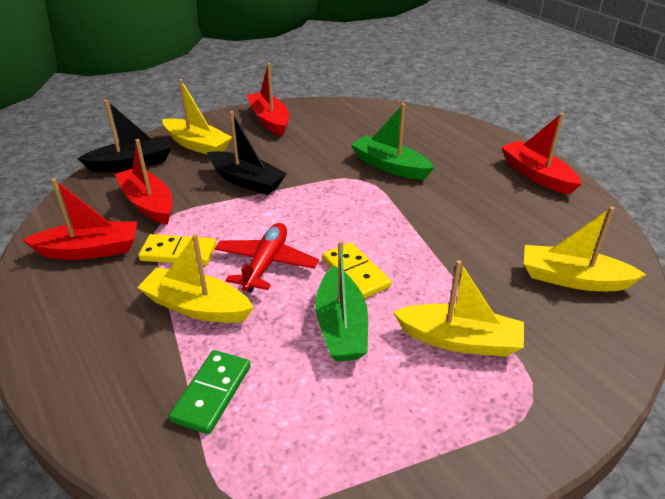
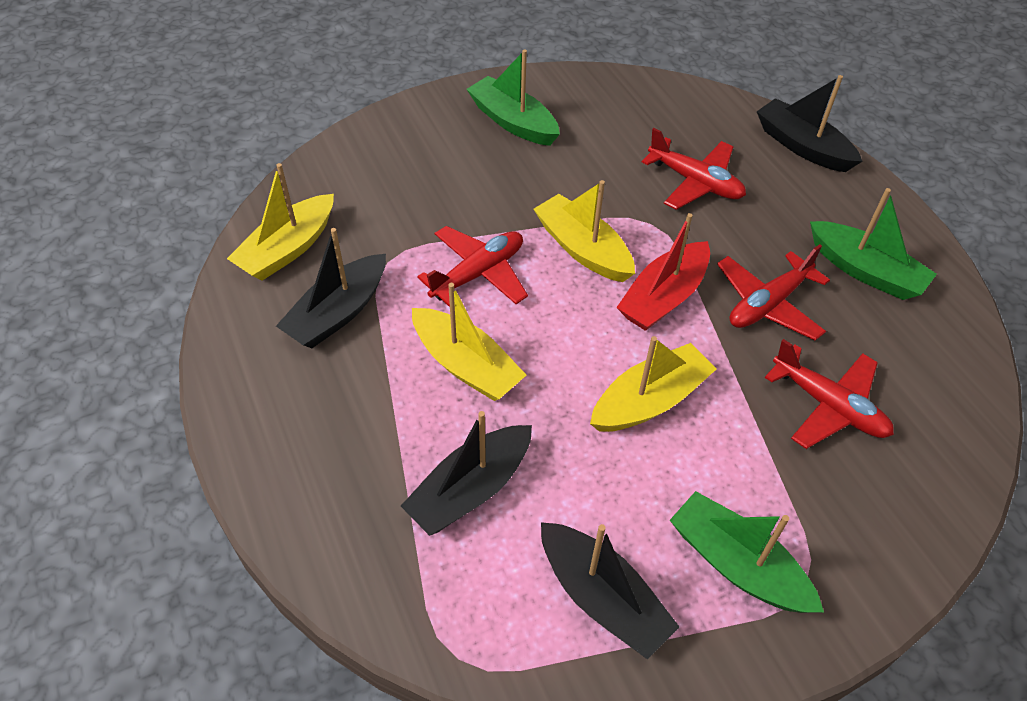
black boat: 2 -> 4
green boat: 2 -> 3
green domino: 1 -> 0
red boat: 4 -> 1
red plane: 1 -> 4
yellow domino: 2 -> 0

